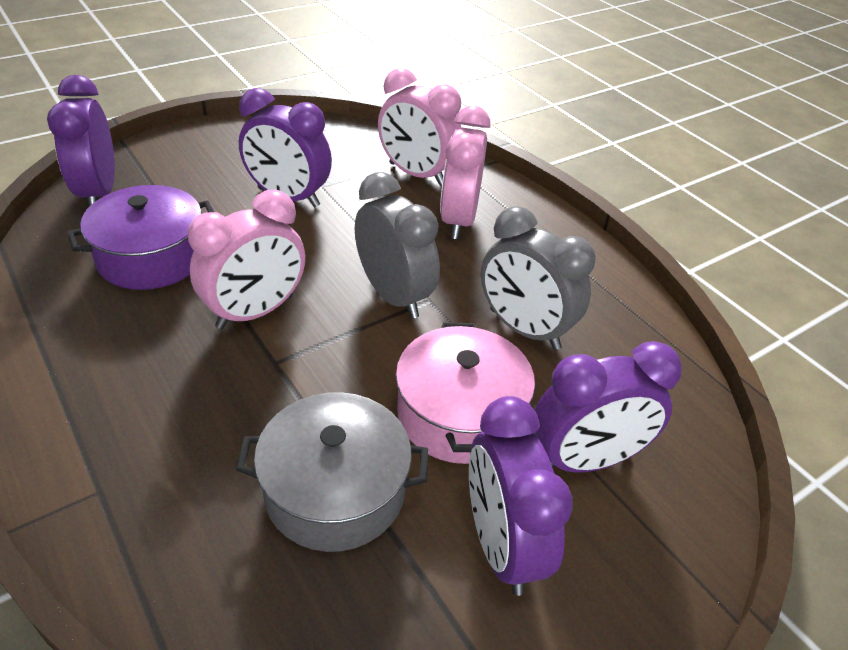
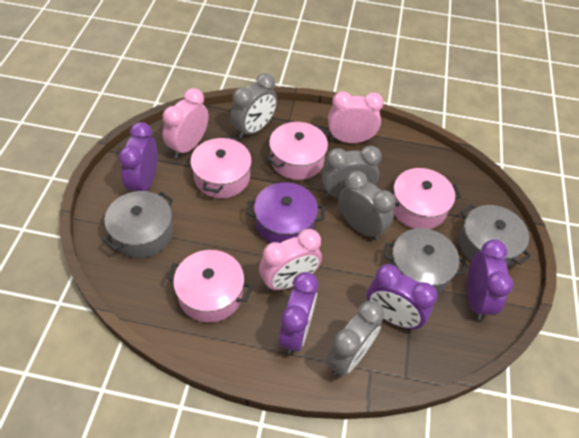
grey clock: 2 -> 4
grey pot: 1 -> 3
pink pot: 1 -> 4

